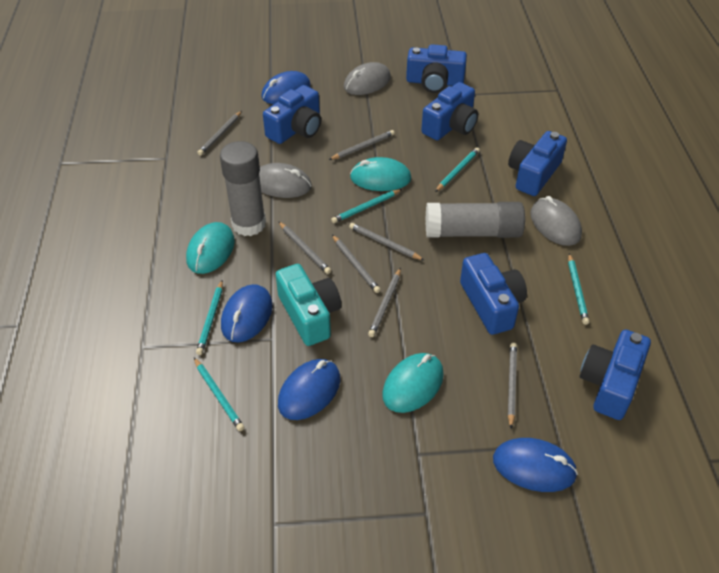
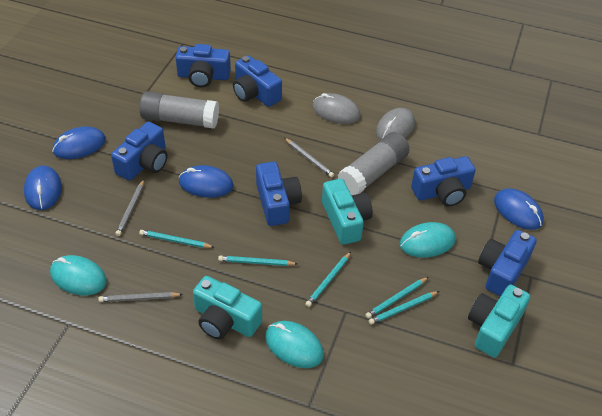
grey mouse: 3 -> 2
grey pencil: 7 -> 3
turquoise camera: 1 -> 3

